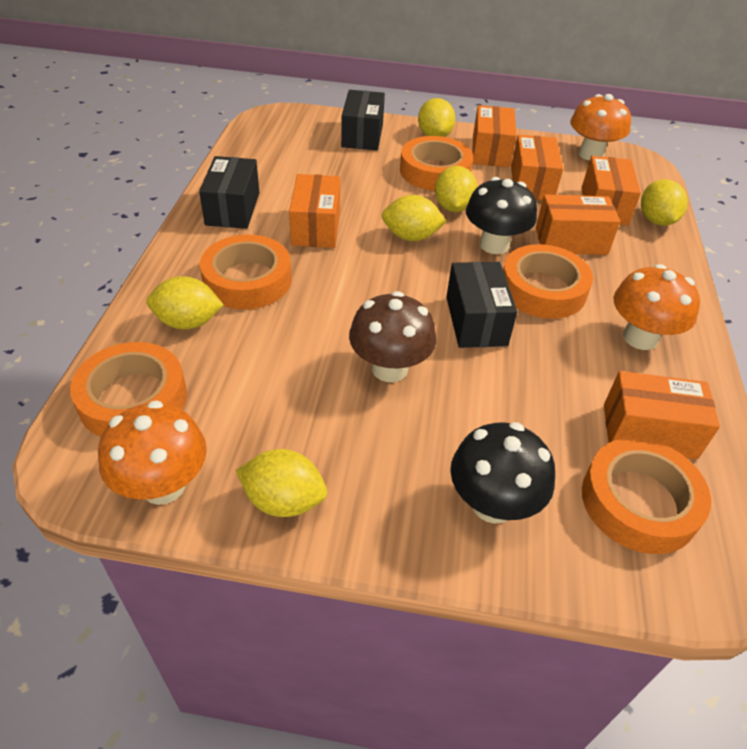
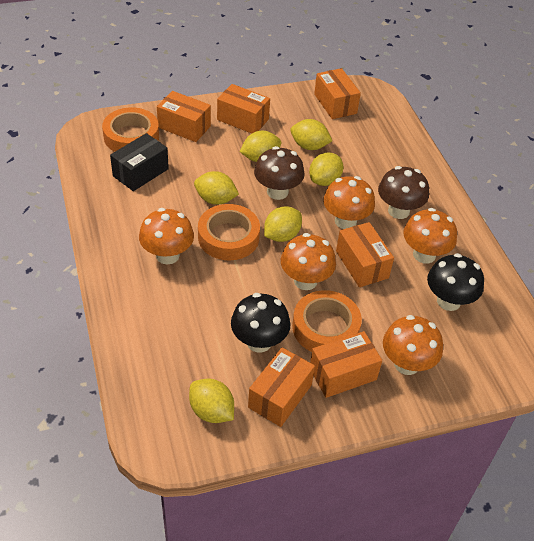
black box: 3 -> 1
brown mushroom: 1 -> 2
orange mushroom: 3 -> 5
orange tape: 5 -> 3

